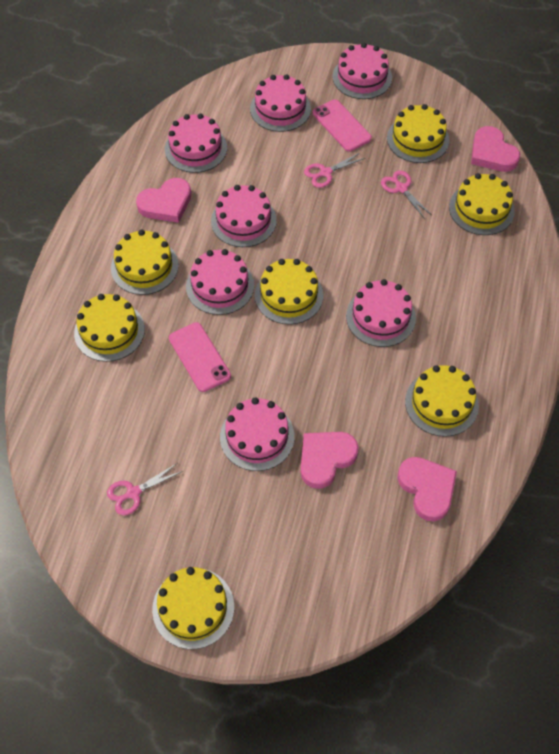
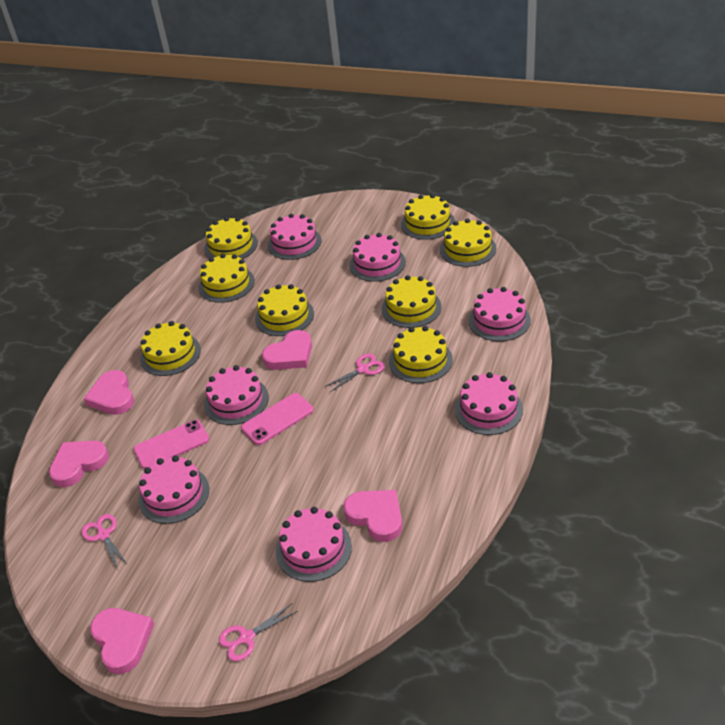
pink heart: 4 -> 5
yellow cake: 7 -> 8

